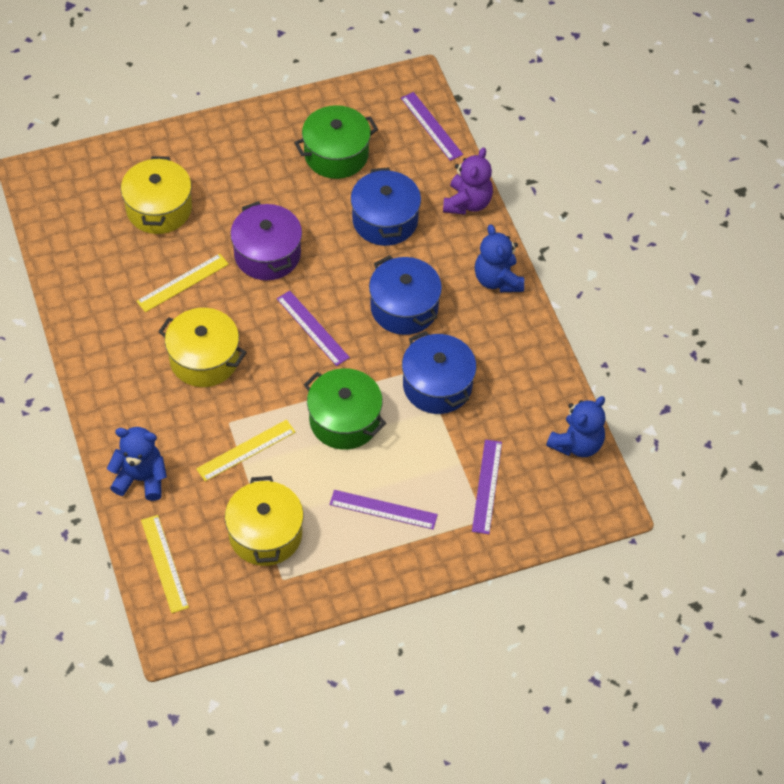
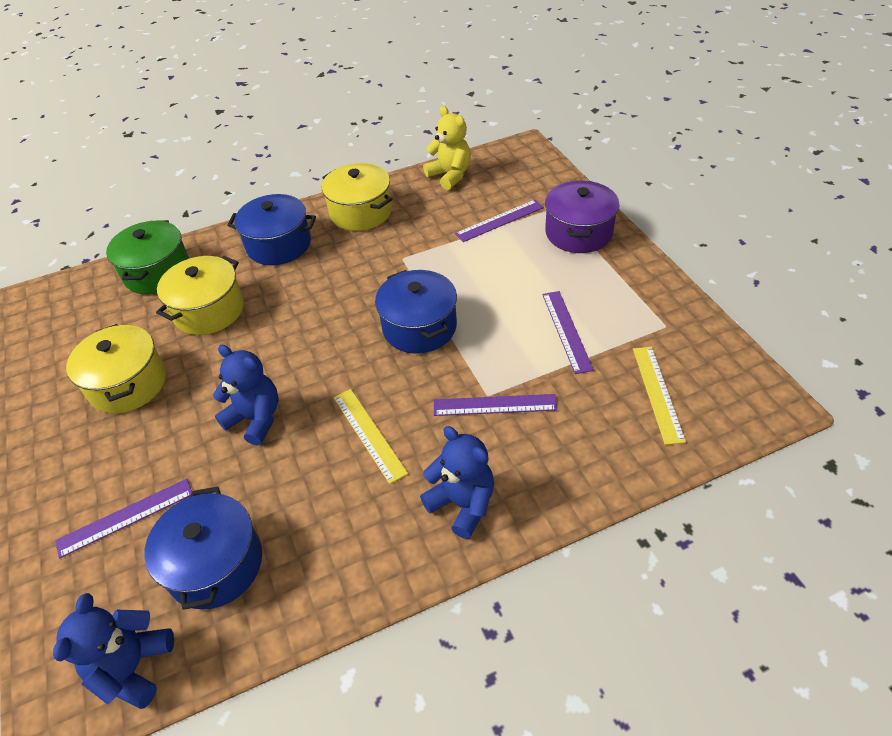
green pot: 2 -> 1
purple teddy bear: 1 -> 0
yellow ruler: 3 -> 2
yellow teddy bear: 0 -> 1

